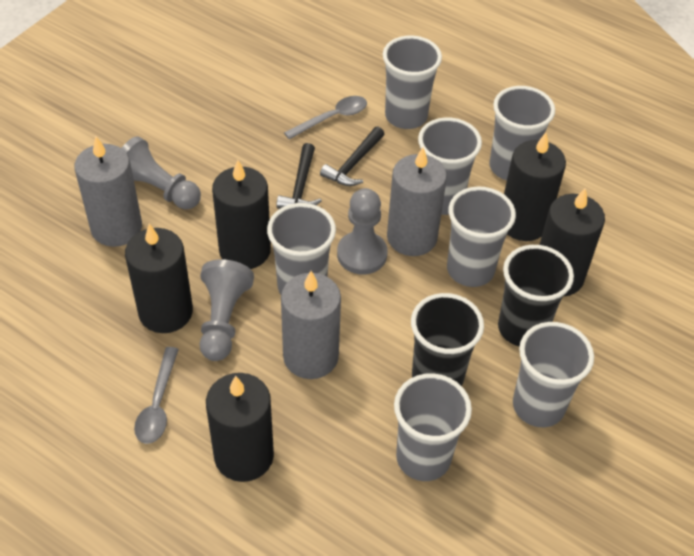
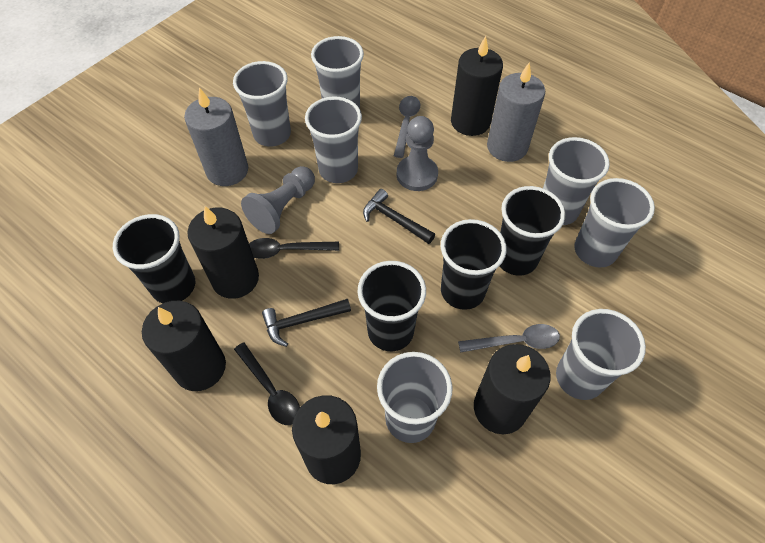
black cup: 2 -> 4
black spoon: 0 -> 2
grey candle: 3 -> 2
grey pawn: 3 -> 2

